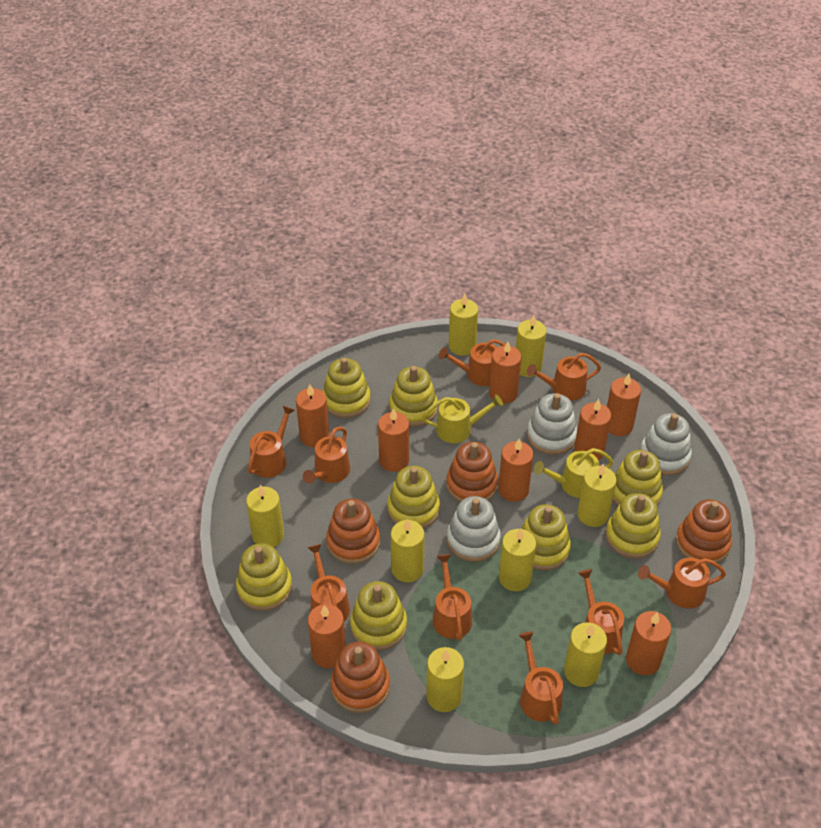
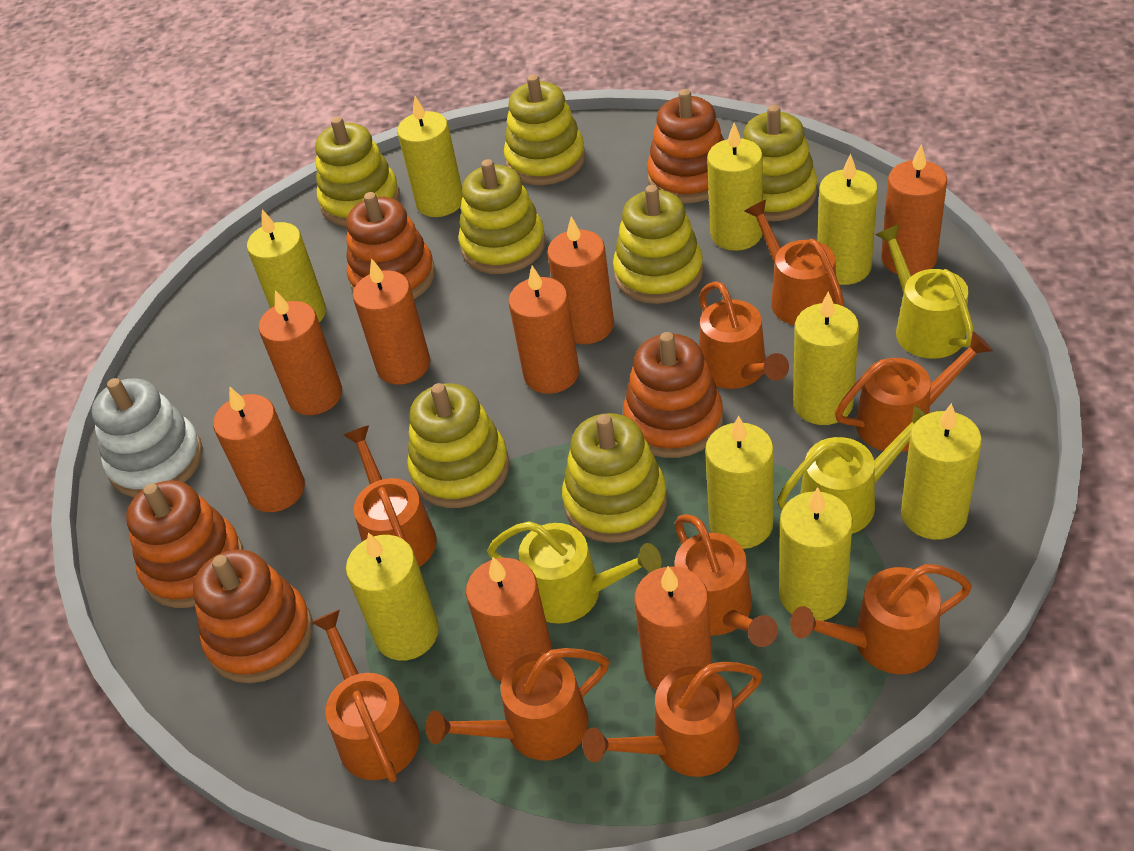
orange stacking toy: 4 -> 5
white stacking toy: 3 -> 1
yellow candle: 8 -> 9
yellow stacking toy: 8 -> 7
yellow watering can: 2 -> 3

